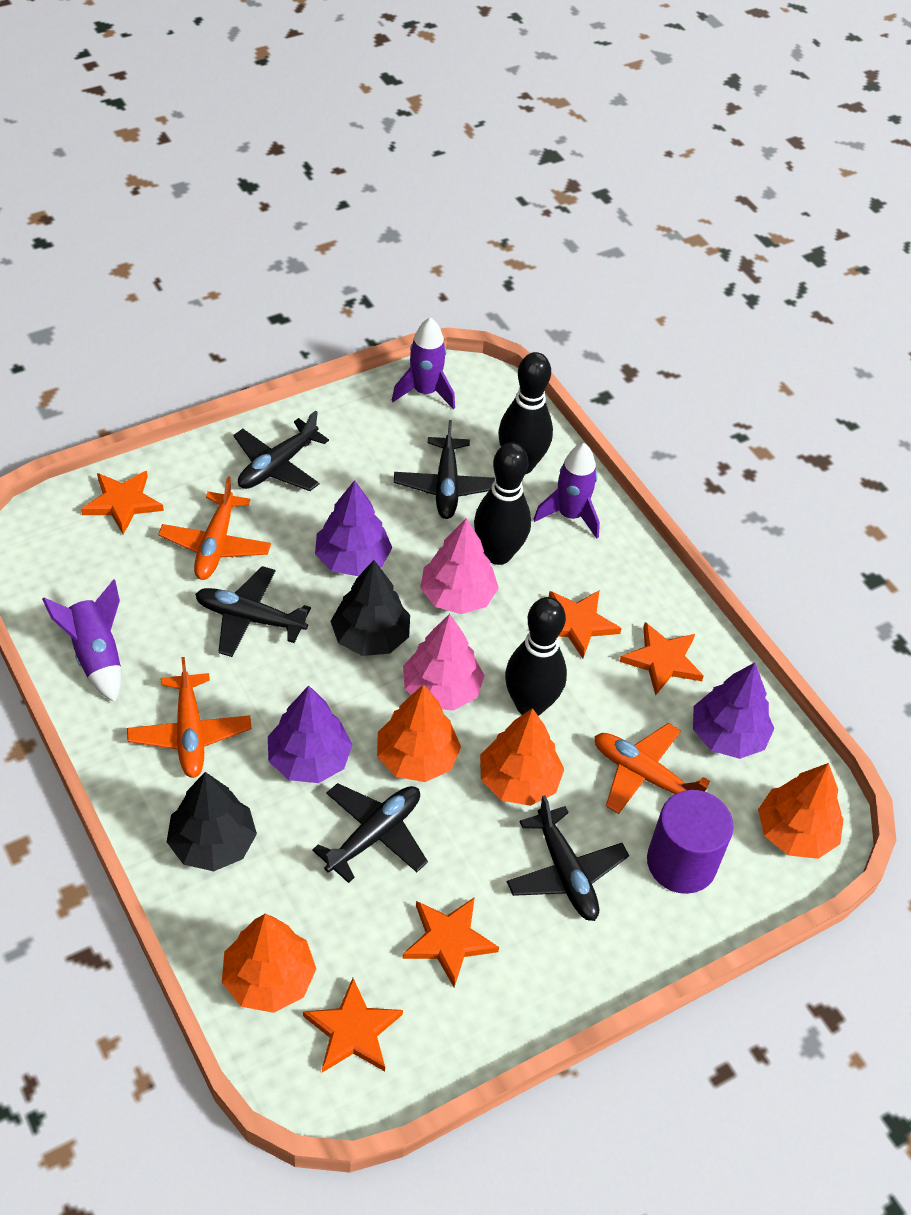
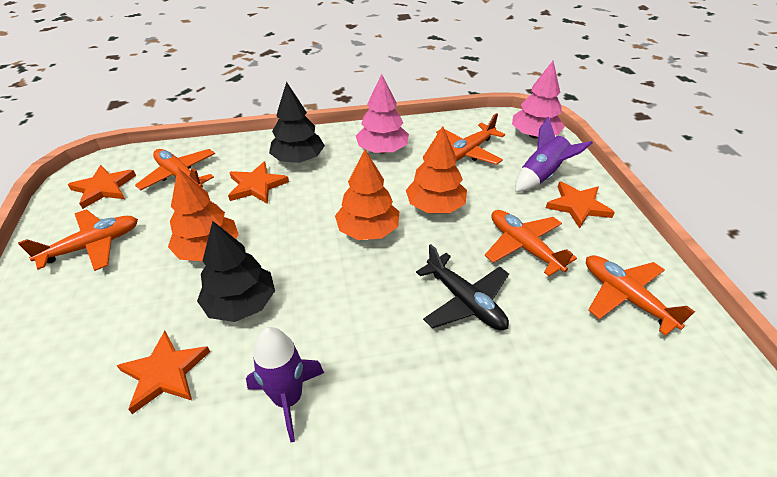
black bowling pin: 3 -> 0
black plane: 5 -> 1
orange plane: 3 -> 5
orange star: 5 -> 4
orange tree: 4 -> 3
purple cylinder: 1 -> 0
purple rocket: 3 -> 2
purple tree: 3 -> 0

